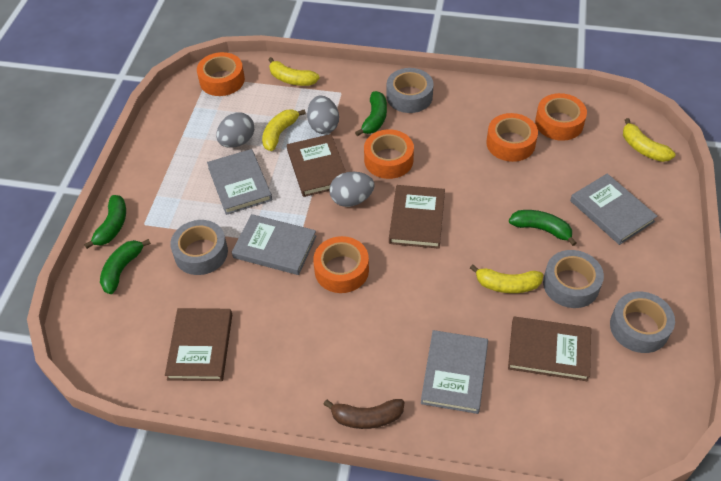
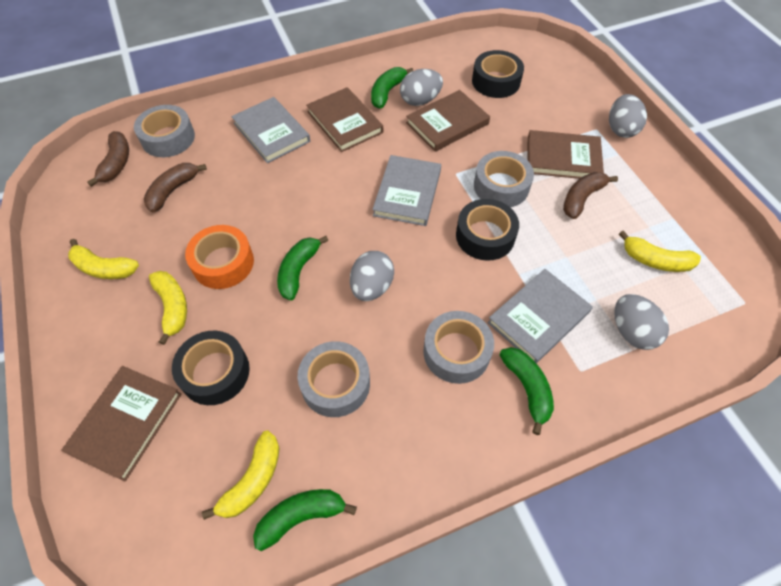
black tape: 0 -> 3
brown banana: 1 -> 3
grey book: 4 -> 3
grey egg: 3 -> 4
orange tape: 5 -> 1

